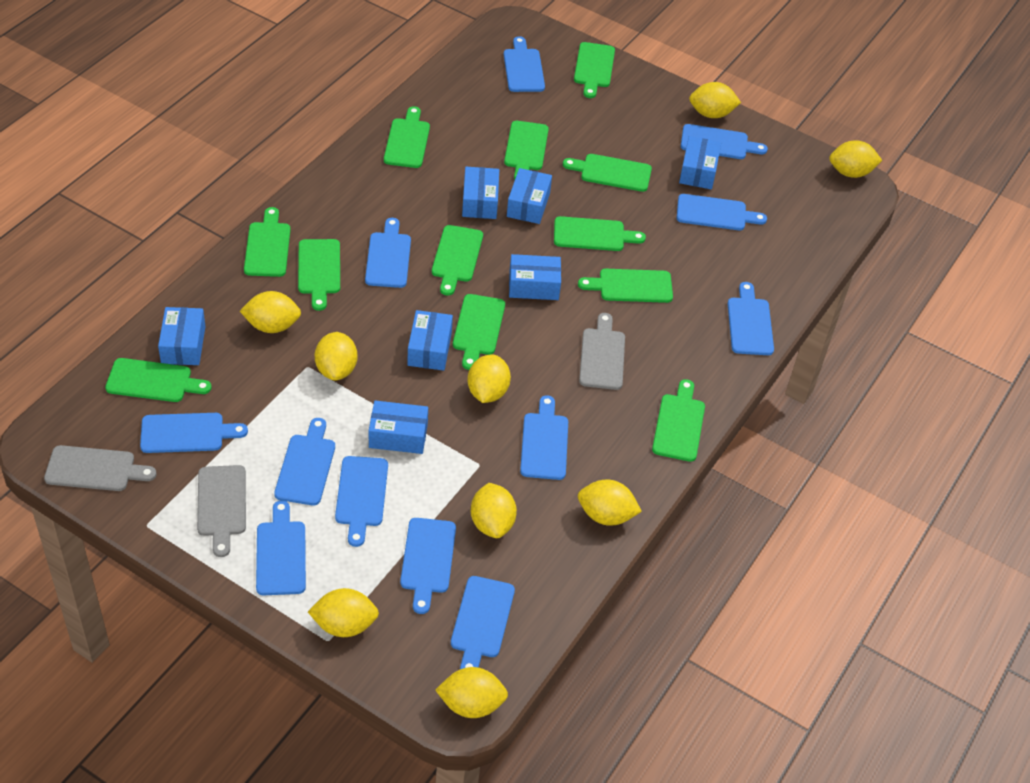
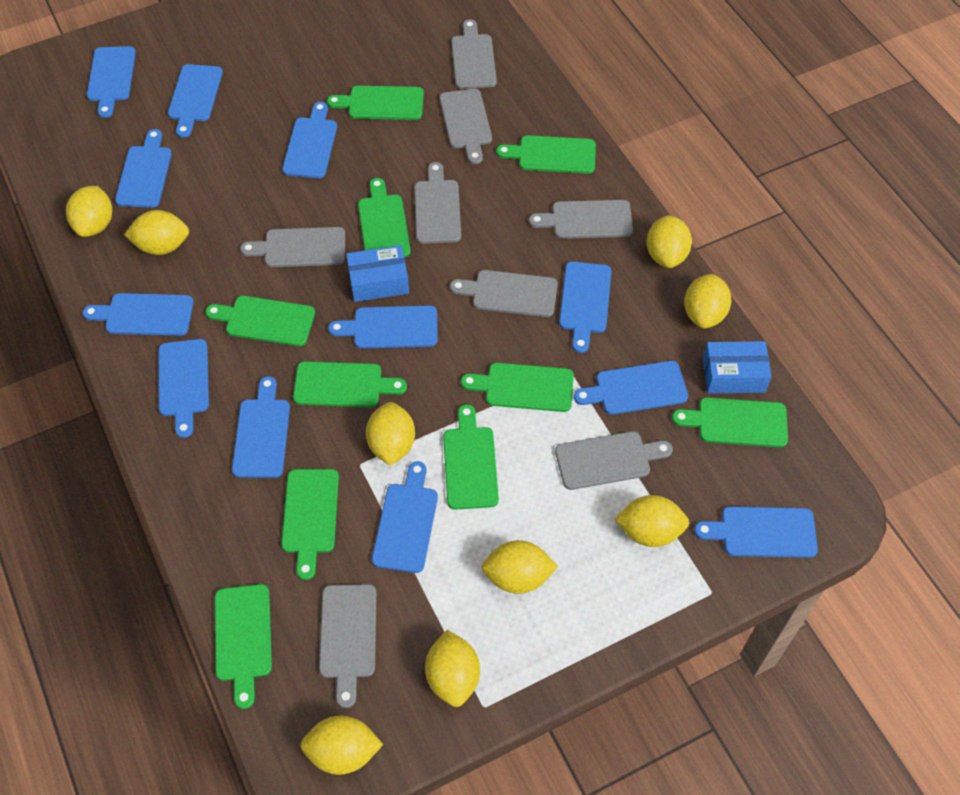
blue box: 7 -> 2
green cutting board: 12 -> 10
grey cutting board: 3 -> 8

